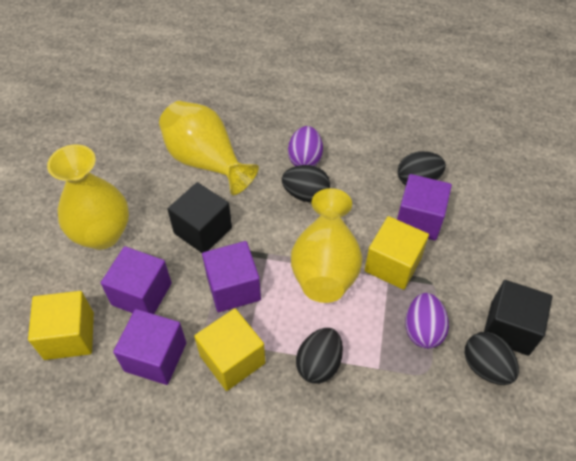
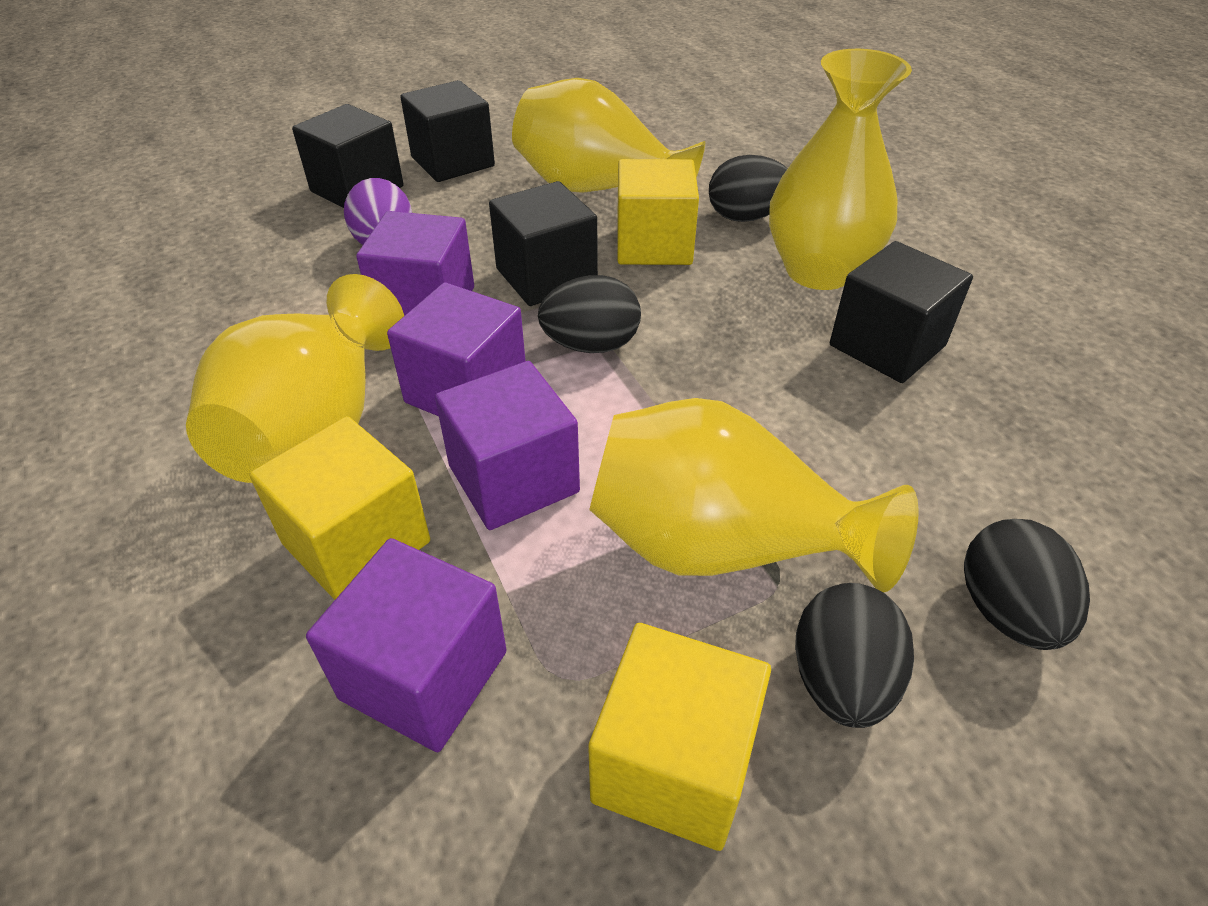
black cube: 2 -> 4
purple egg: 2 -> 1
yellow vase: 3 -> 4

